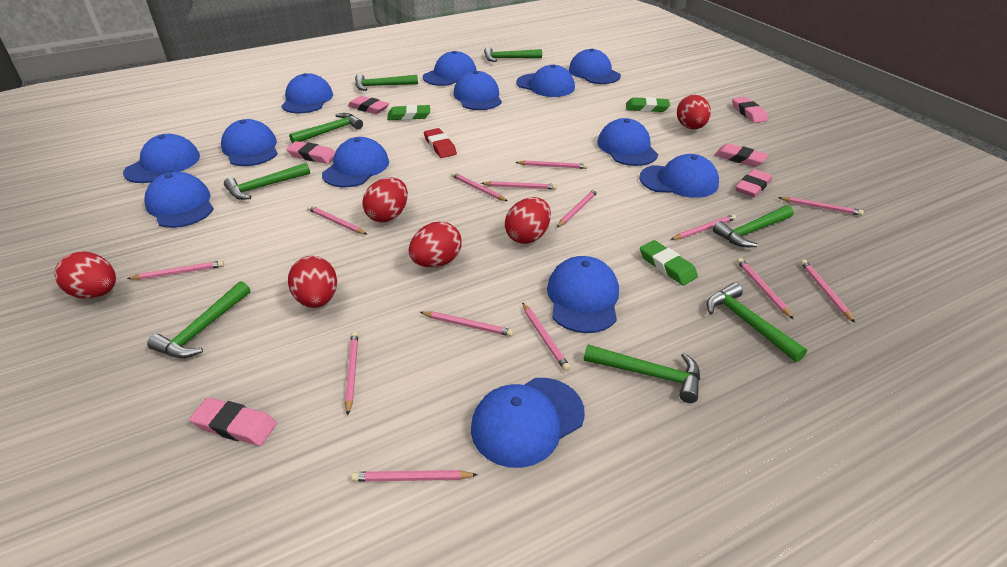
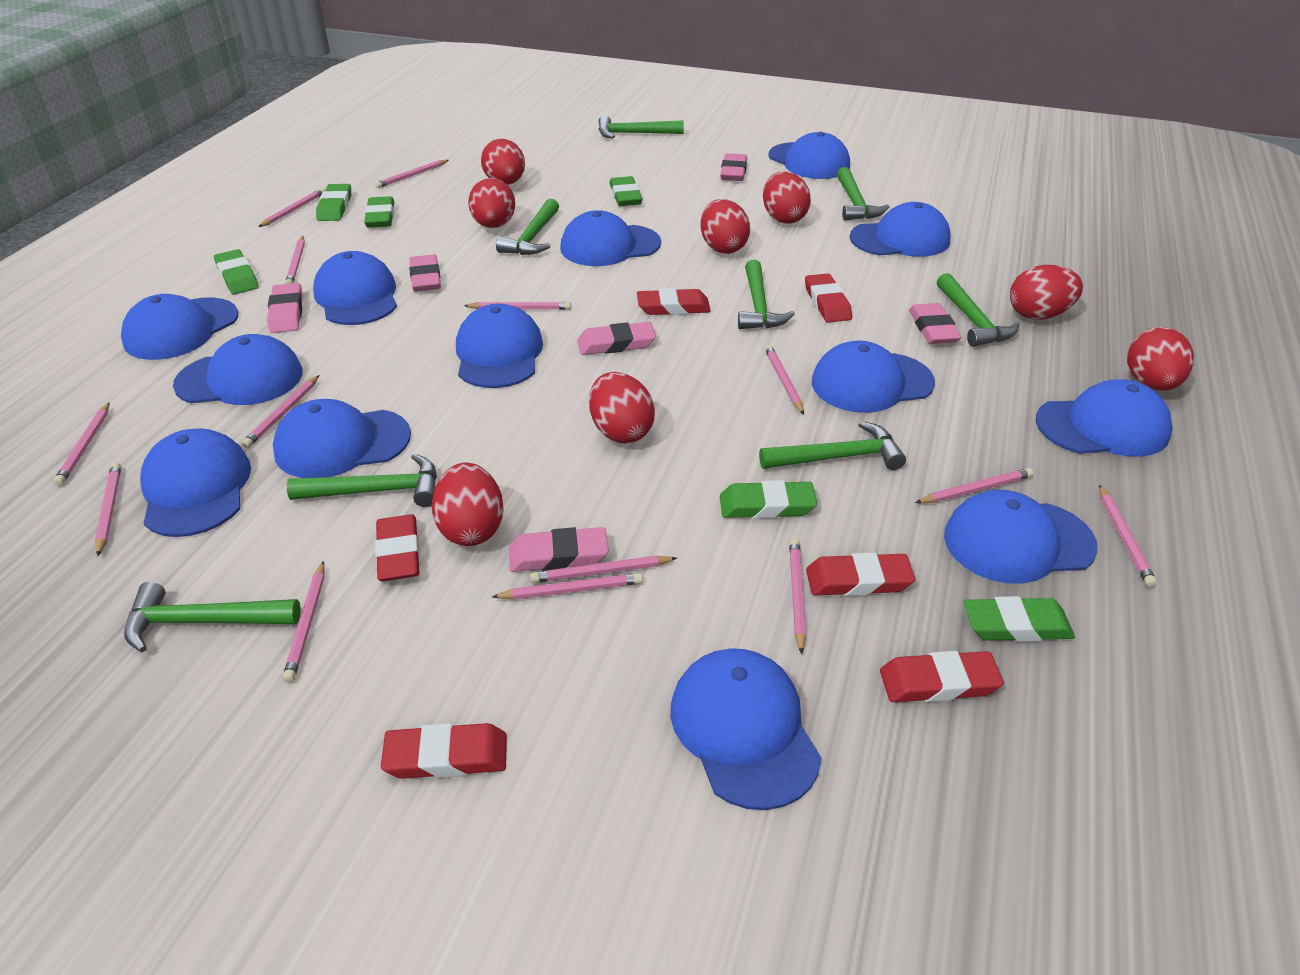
green eraser: 3 -> 6
red egg: 6 -> 8
red eraser: 1 -> 6

